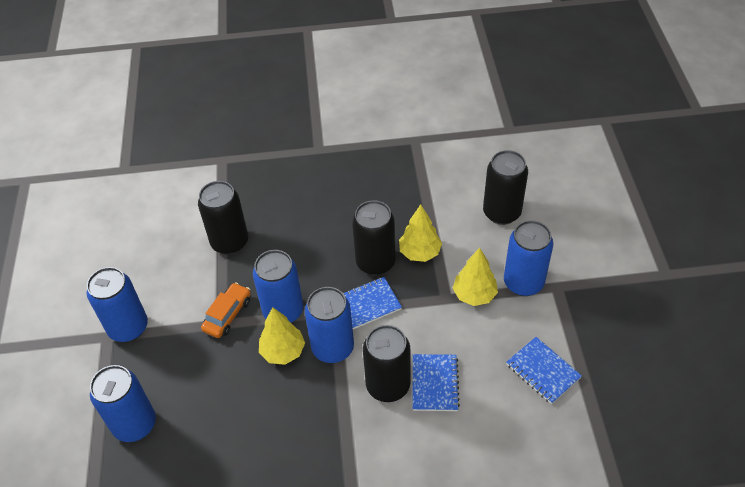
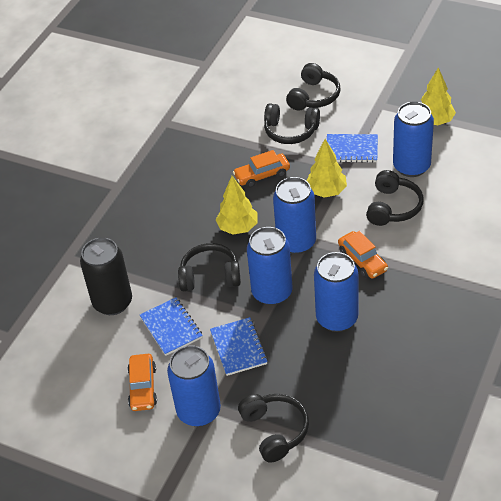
black can: 4 -> 1
black headphones: 0 -> 5
orange car: 1 -> 3

